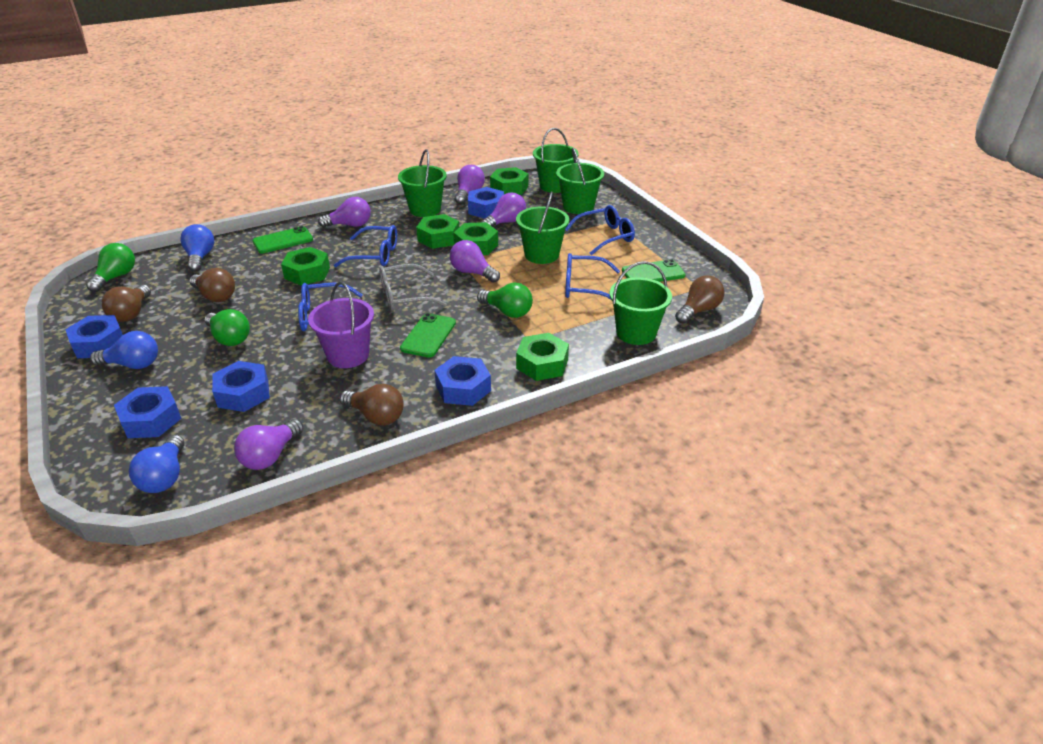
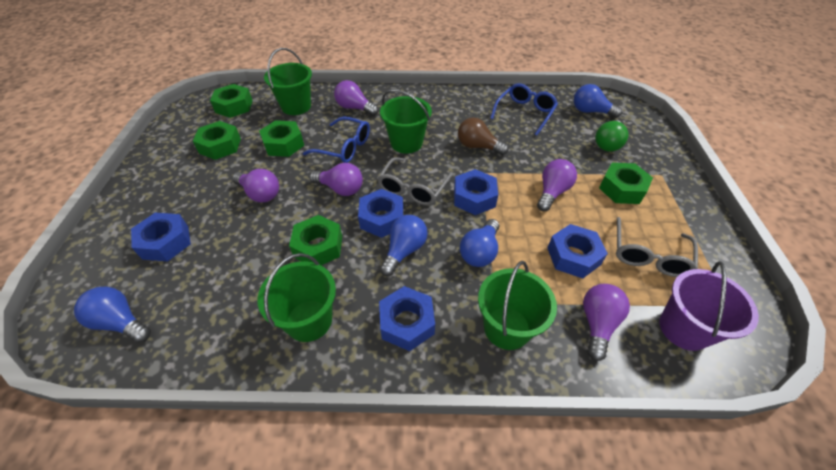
blue glasses: 4 -> 2
blue light bulb: 3 -> 4
brown light bulb: 4 -> 1
green bucket: 5 -> 4
green light bulb: 3 -> 1
green phone: 3 -> 0
grey glasses: 1 -> 2

